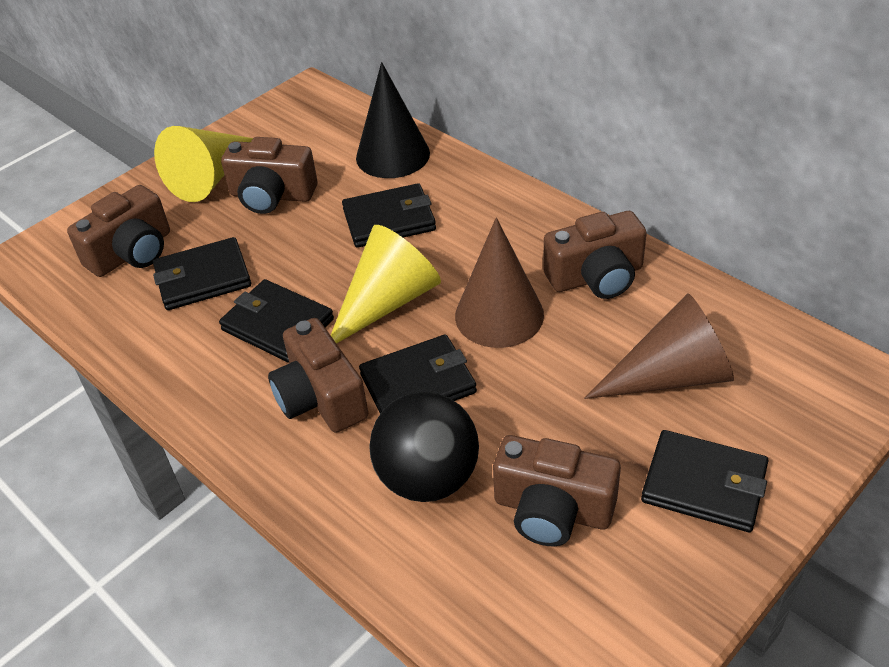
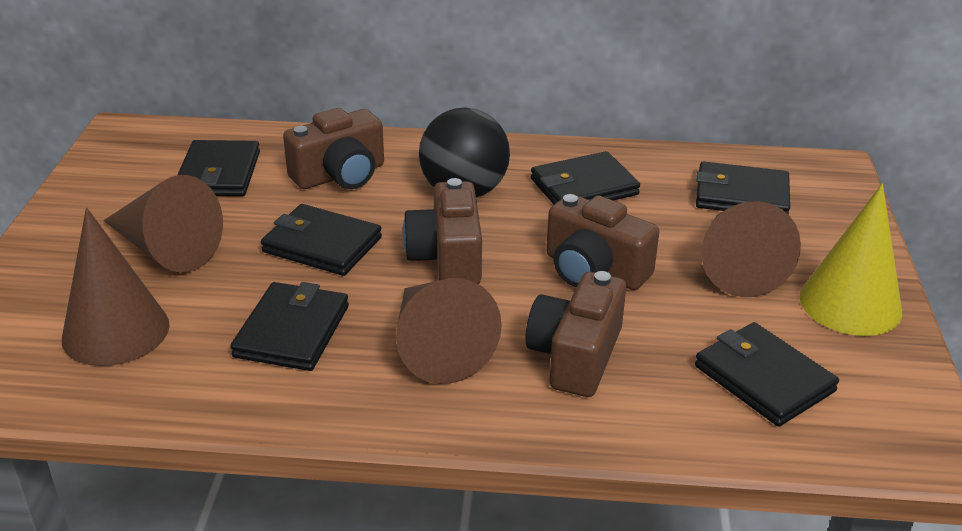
black cone: 1 -> 0
black wallet: 5 -> 6
brown camera: 5 -> 4
brown cone: 2 -> 4
yellow cone: 2 -> 1

